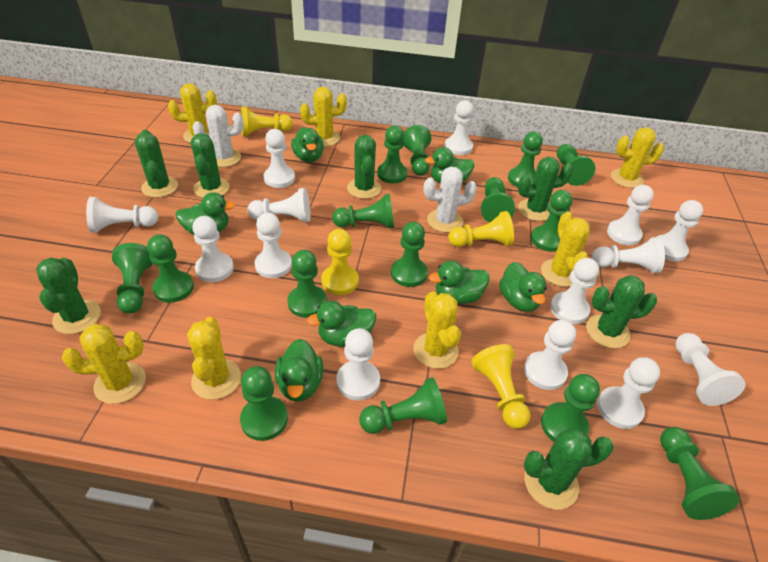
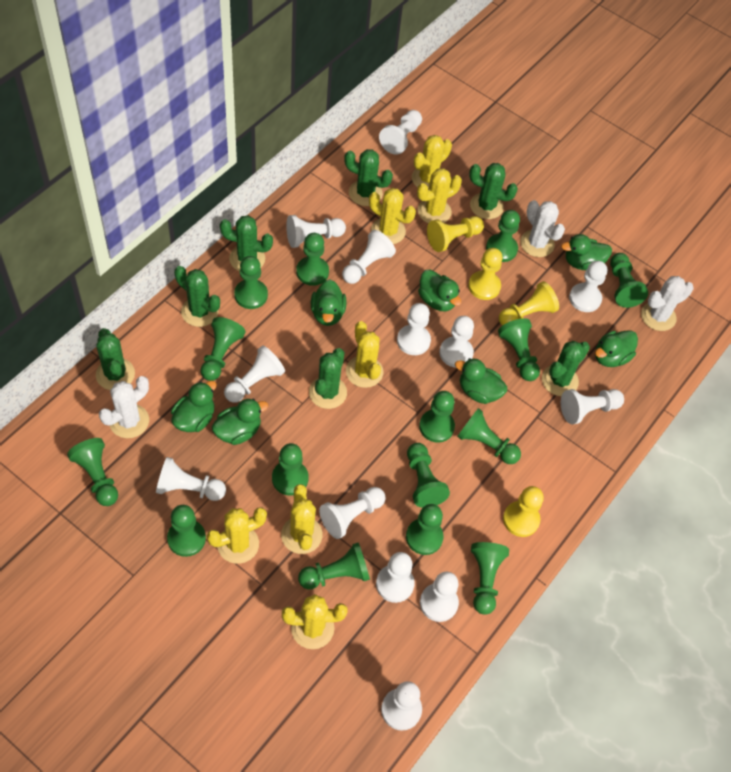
white cactus: 2 -> 3
white pawn: 14 -> 13

